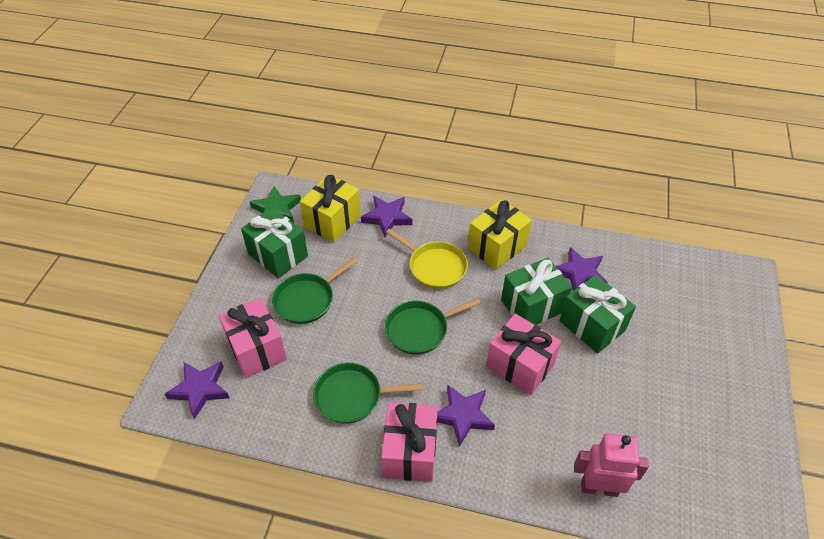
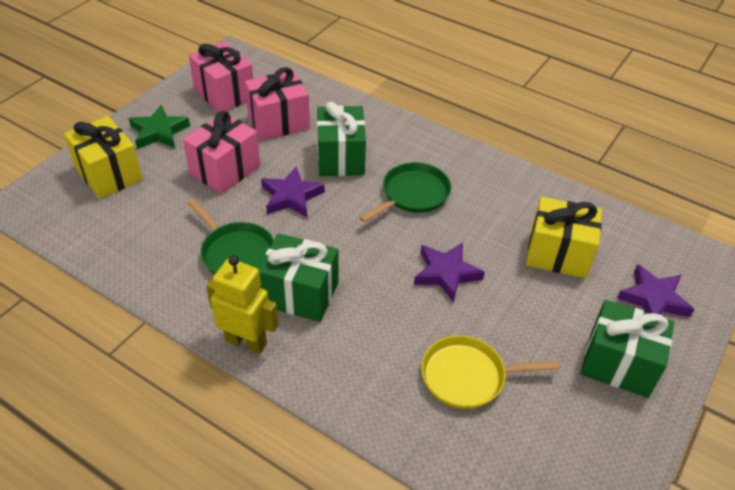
green pan: 3 -> 2
pink robot: 1 -> 0
purple star: 4 -> 3
yellow robot: 0 -> 1

